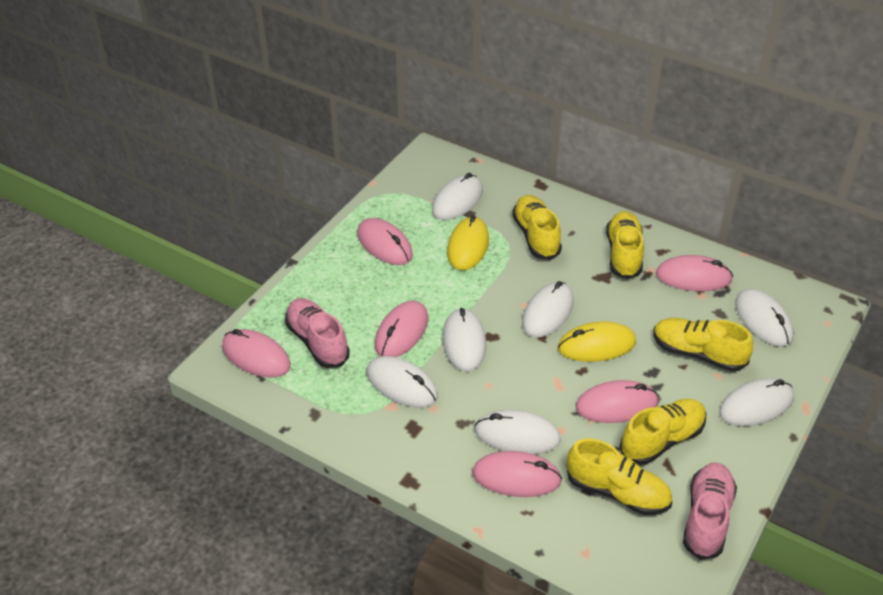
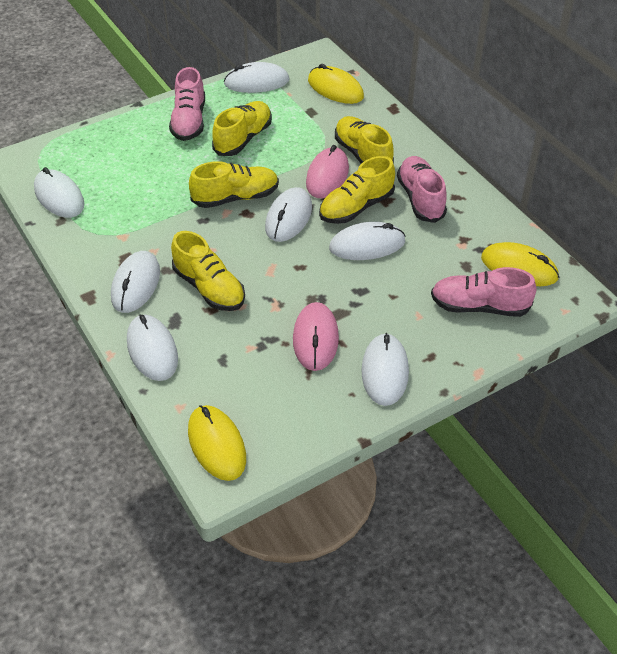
pink mouse: 6 -> 2
pink shoe: 2 -> 3
yellow mouse: 2 -> 3

